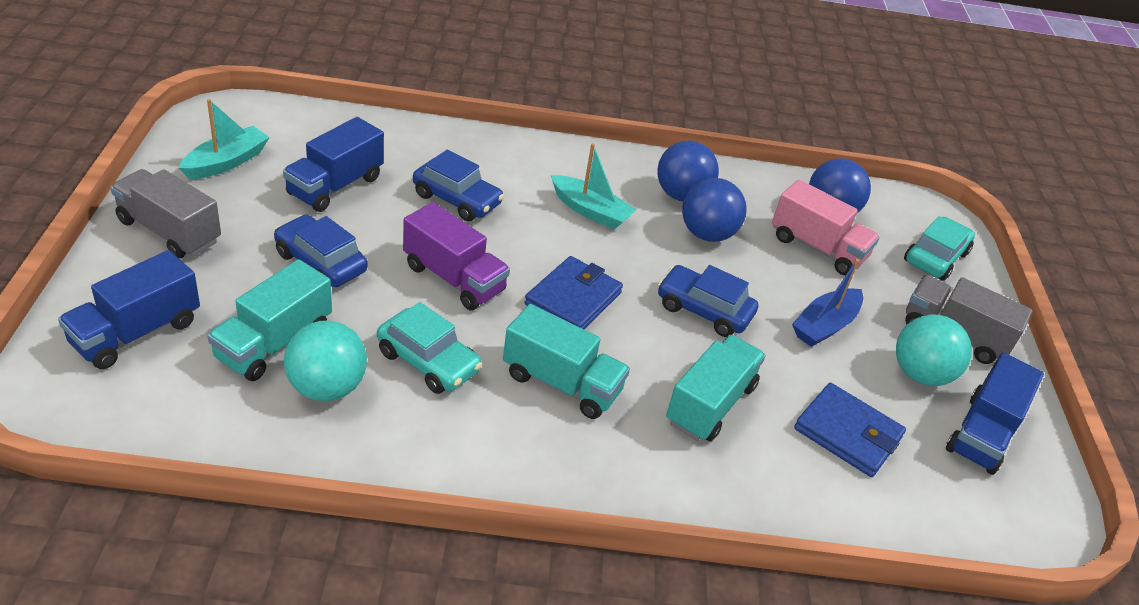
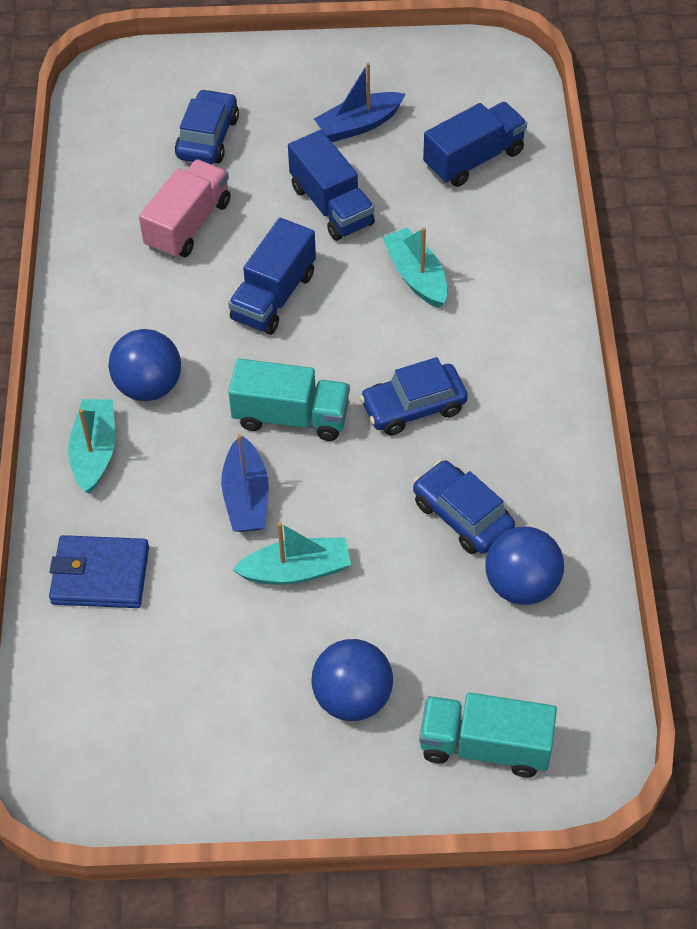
blue boat: 1 -> 2
blue wallet: 2 -> 1
grey truck: 2 -> 0
purple truck: 1 -> 0
turquoise ball: 2 -> 0
turquoise boat: 2 -> 3
turquoise car: 2 -> 0
turquoise truck: 3 -> 2

